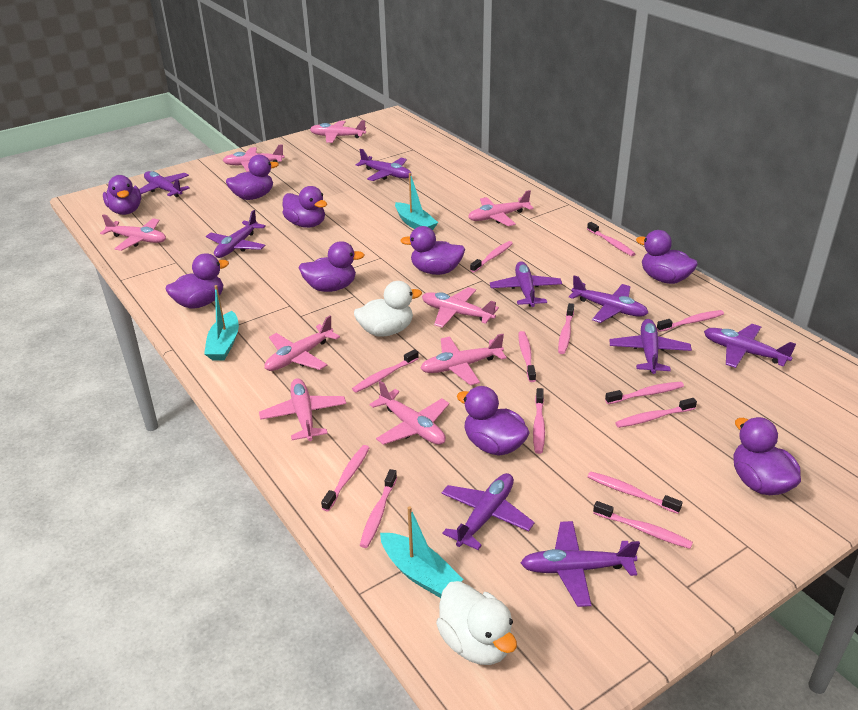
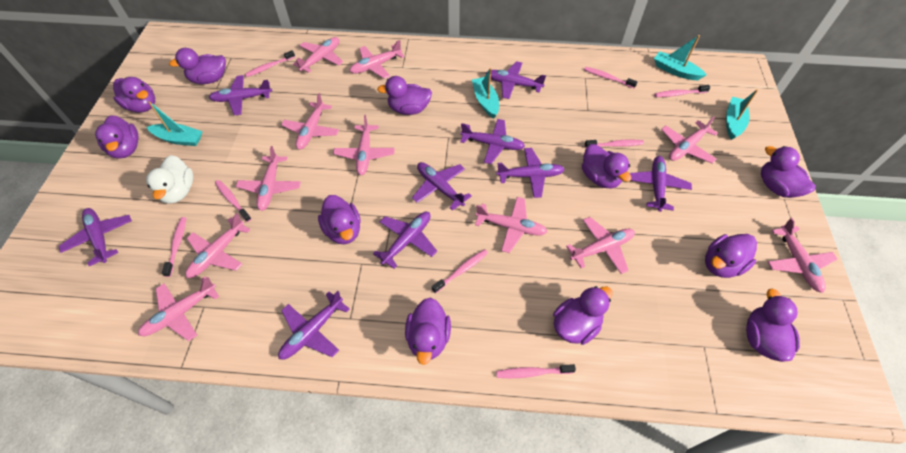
pink plane: 9 -> 11
pink toothbrush: 13 -> 8
purple duck: 9 -> 11
turquoise boat: 3 -> 4
white duck: 2 -> 1

